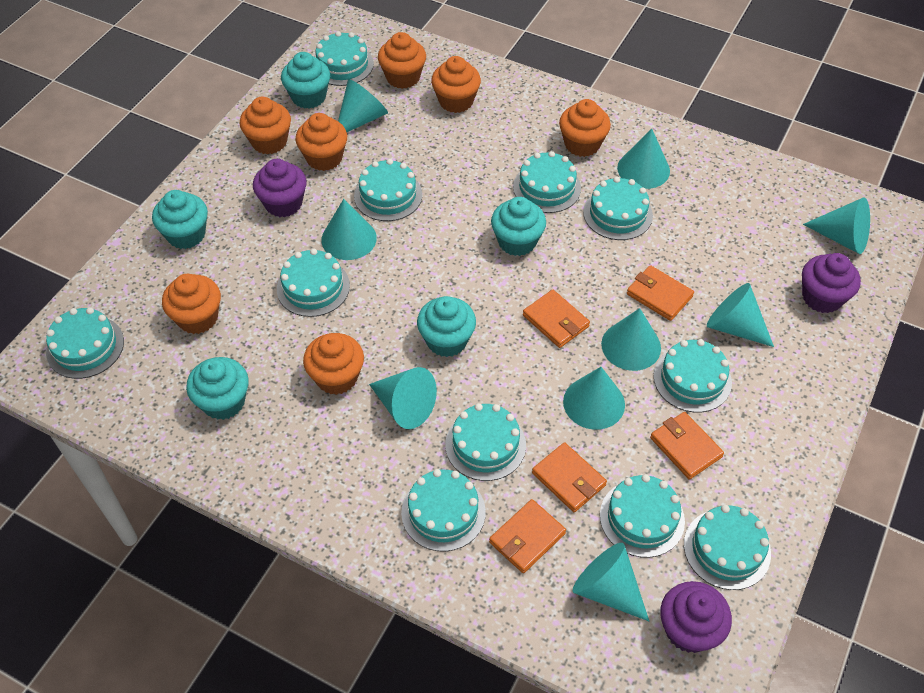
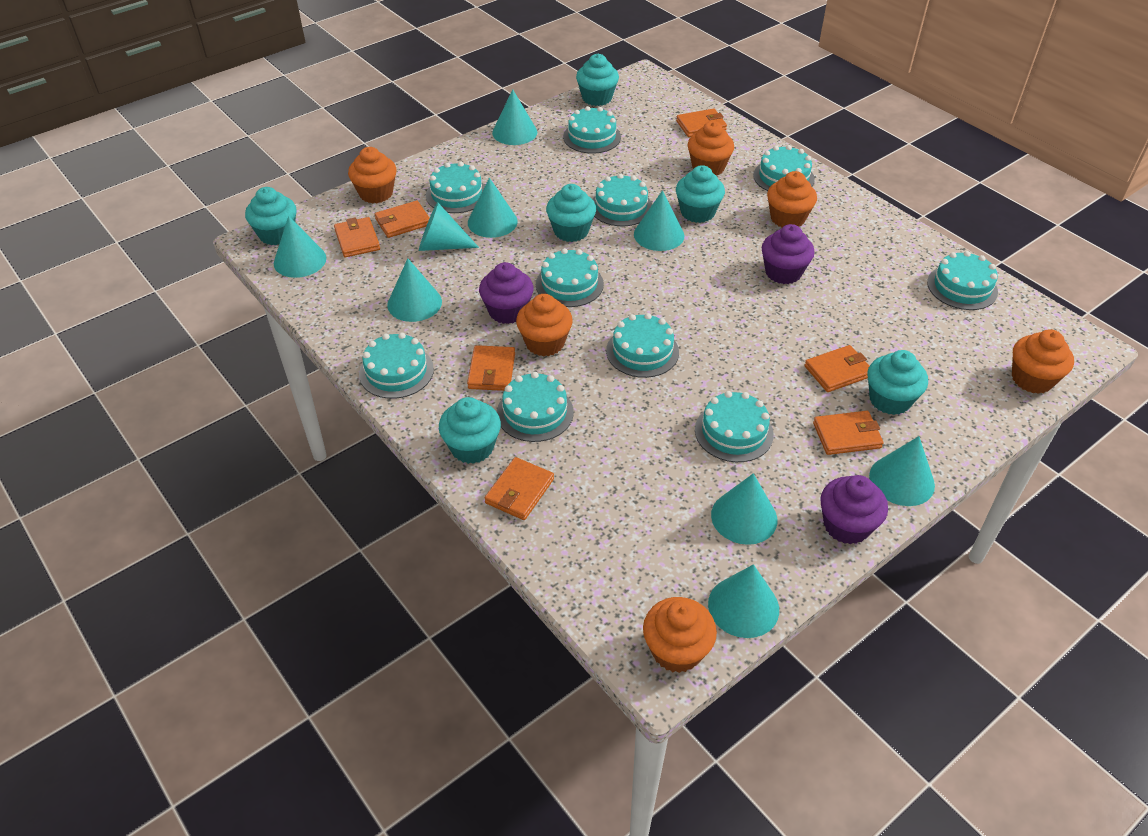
orange cupcake: 7 -> 6
orange wallet: 5 -> 7
turquoise cake: 11 -> 10
turquoise cupcake: 5 -> 6

